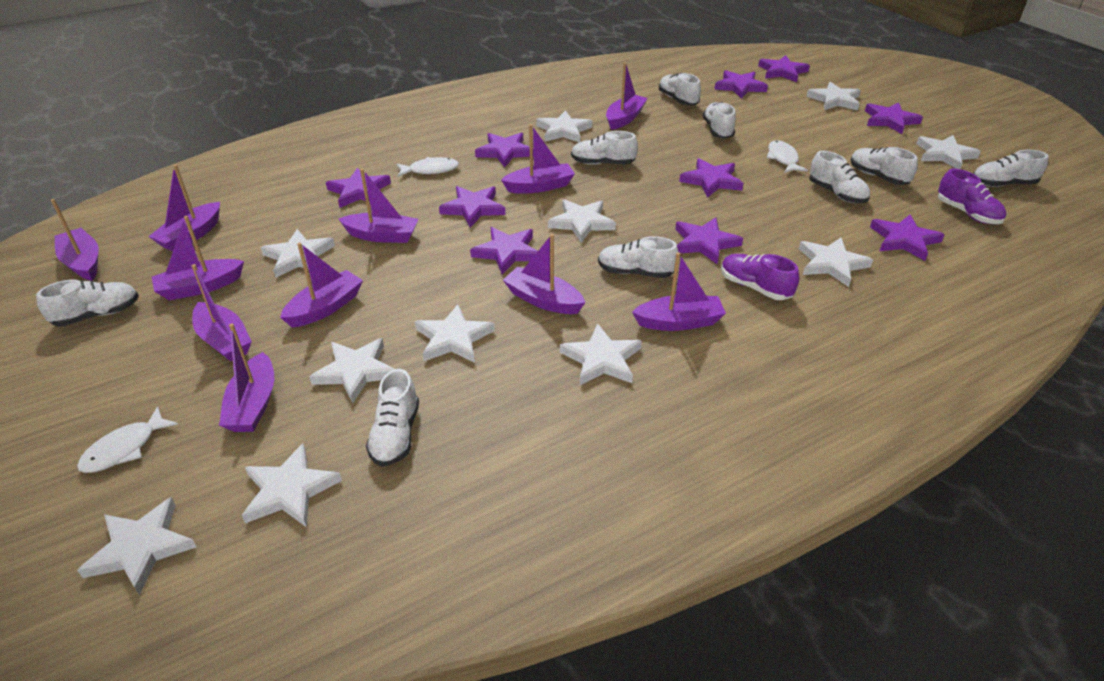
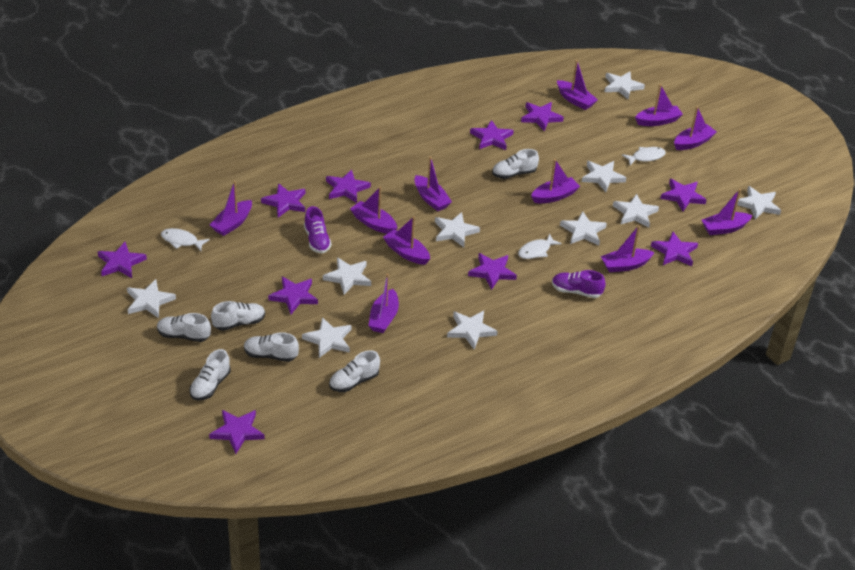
white shoe: 9 -> 6
white star: 11 -> 10

